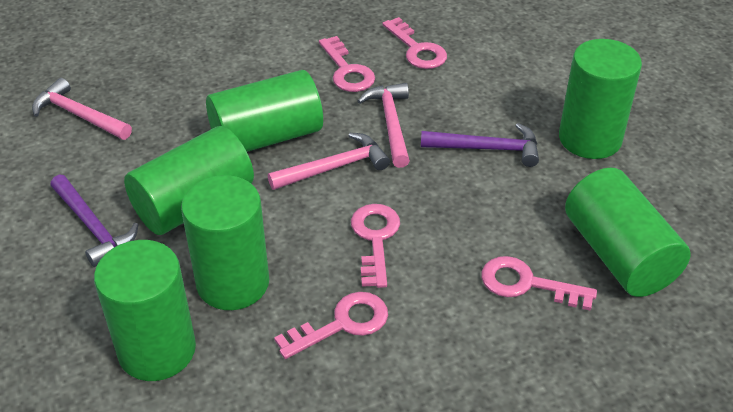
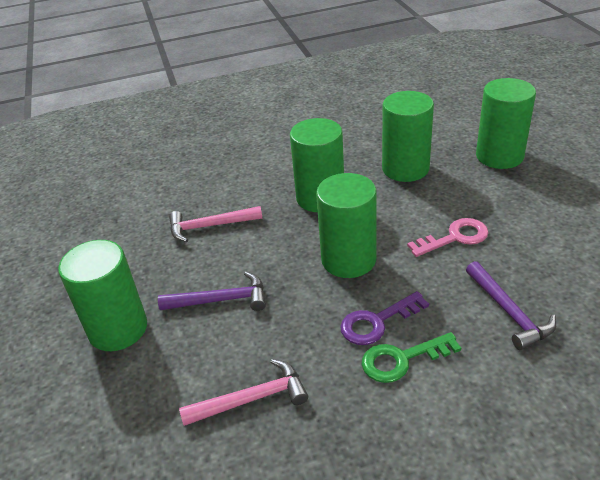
green cylinder: 6 -> 5
green key: 0 -> 1
pink hammer: 3 -> 2
pink key: 5 -> 1
purple key: 0 -> 1

